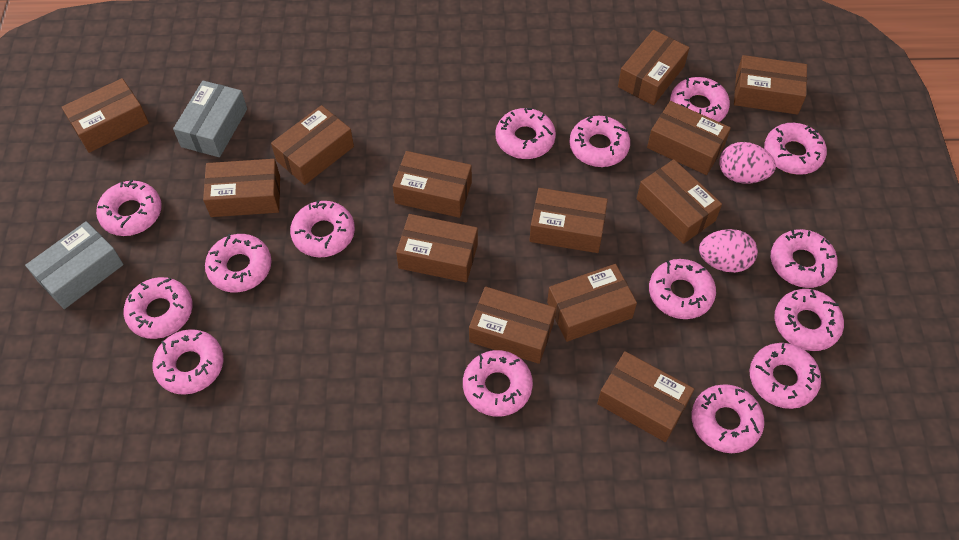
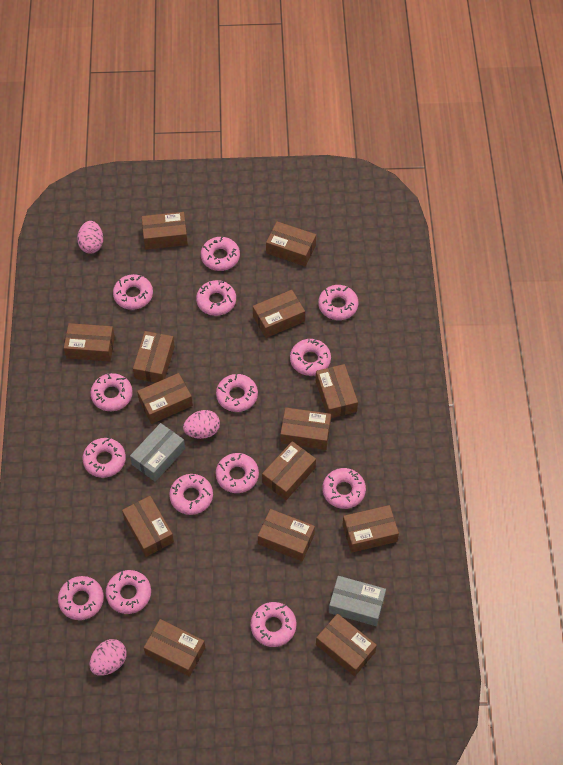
brown box: 13 -> 14
pink donut: 15 -> 14
pink egg: 2 -> 3

